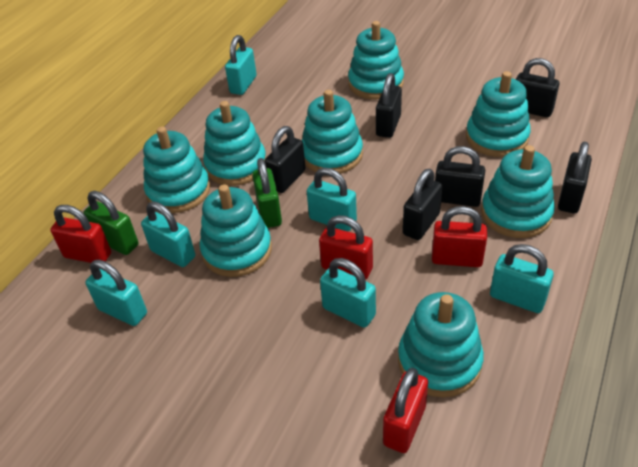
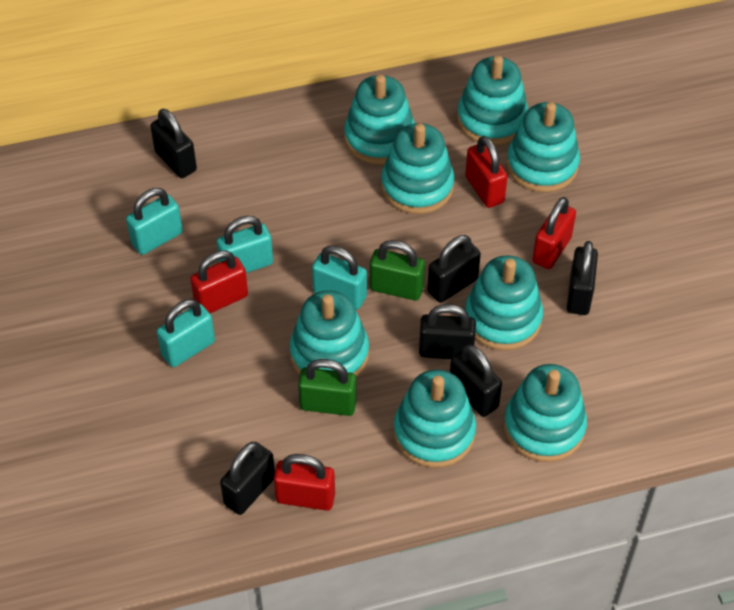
turquoise padlock: 6 -> 4

